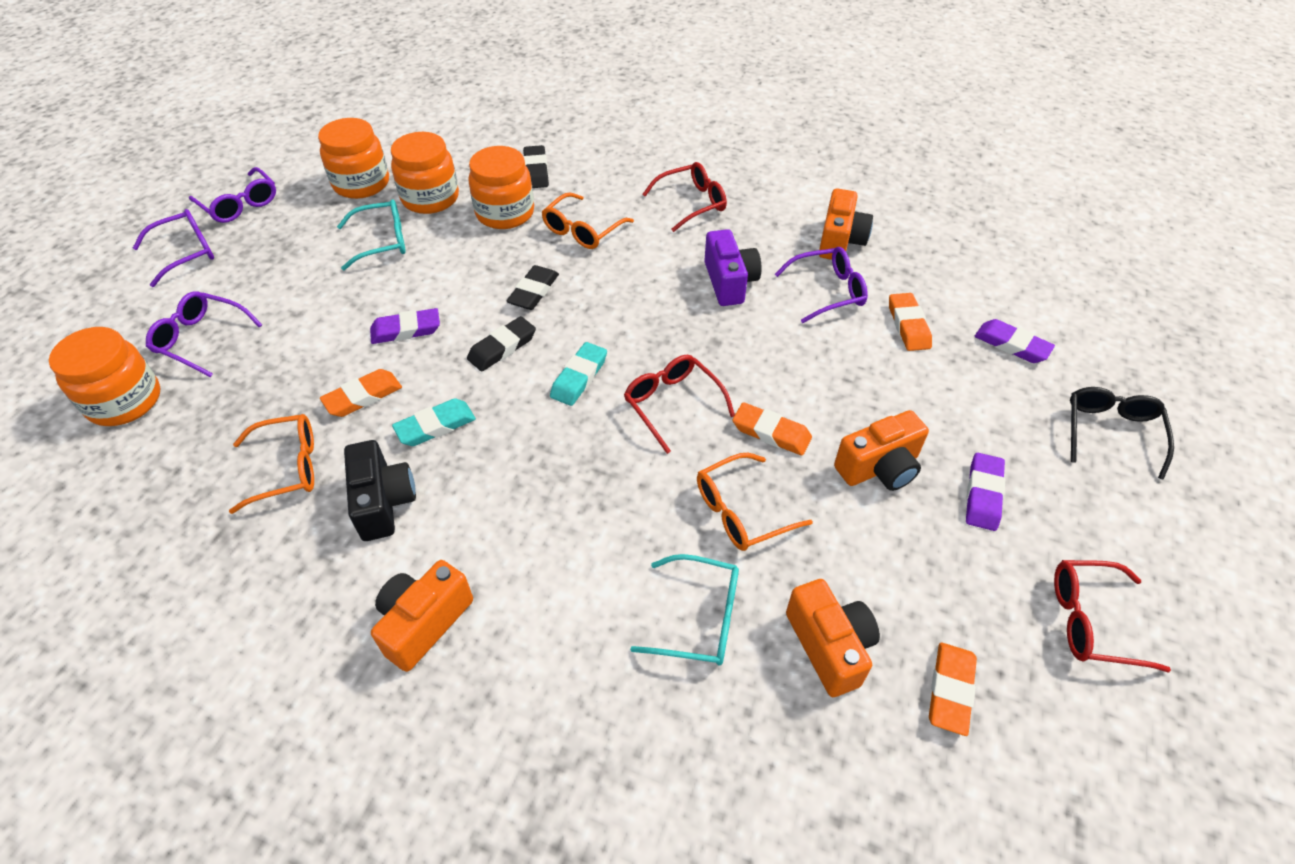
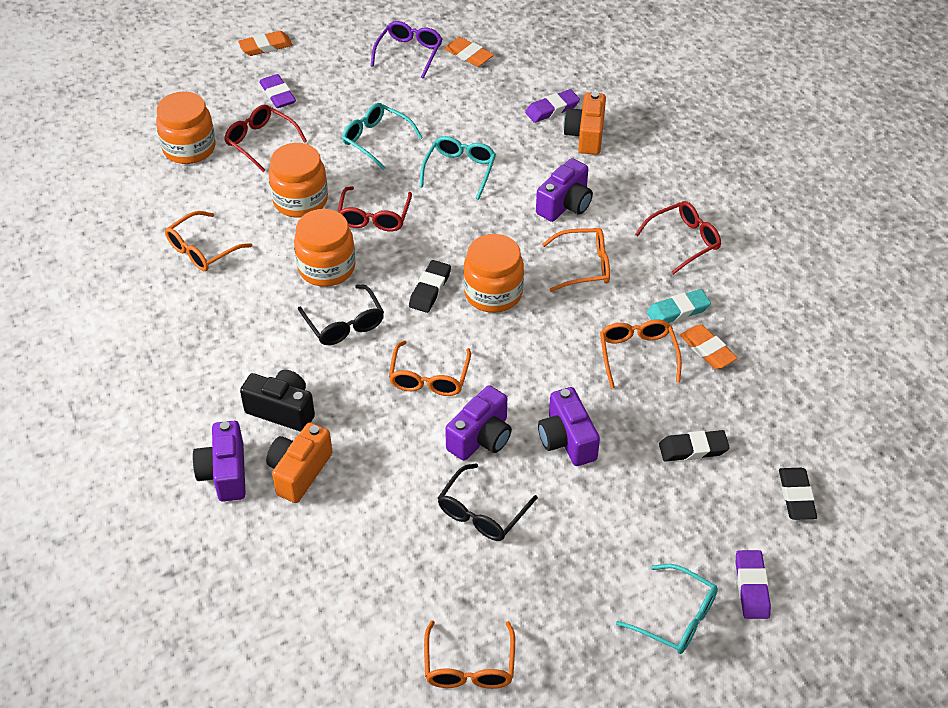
black glasses: 1 -> 2
orange camera: 4 -> 2
orange eraser: 4 -> 3
orange glasses: 3 -> 5
purple camera: 1 -> 4
purple glasses: 4 -> 1
turquoise eraser: 2 -> 1
turquoise glasses: 2 -> 3

